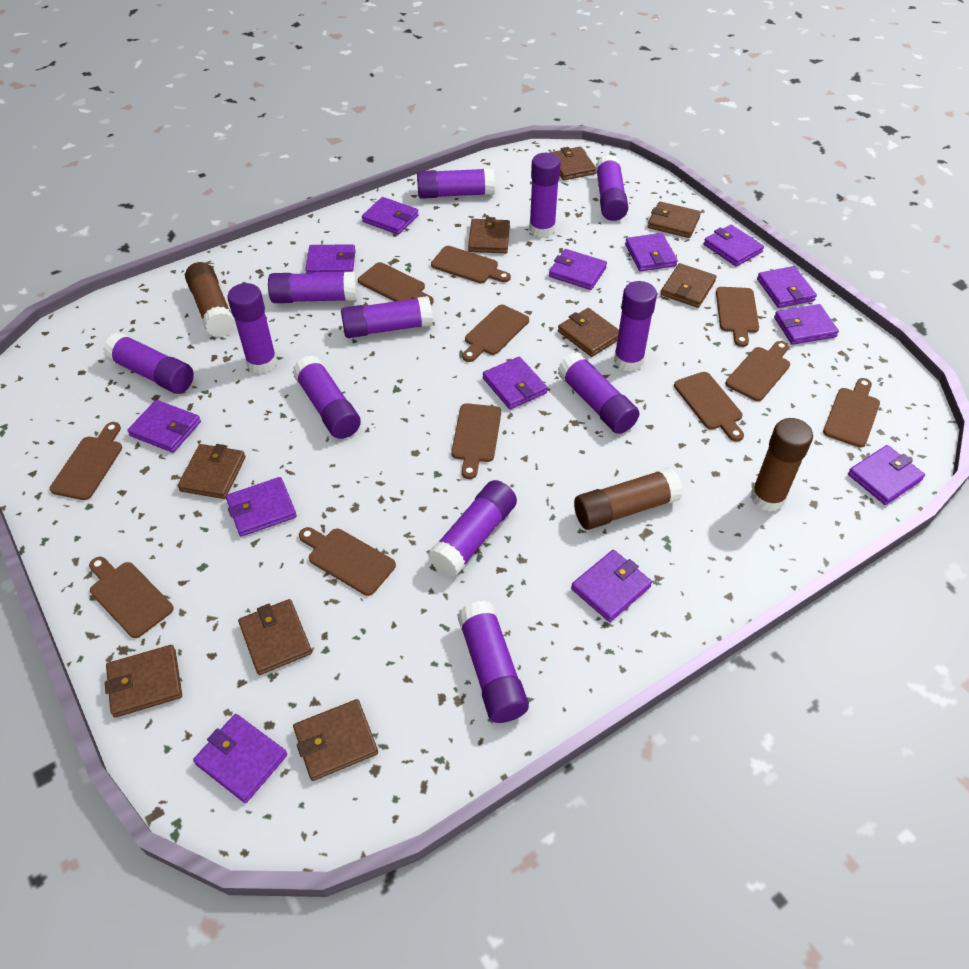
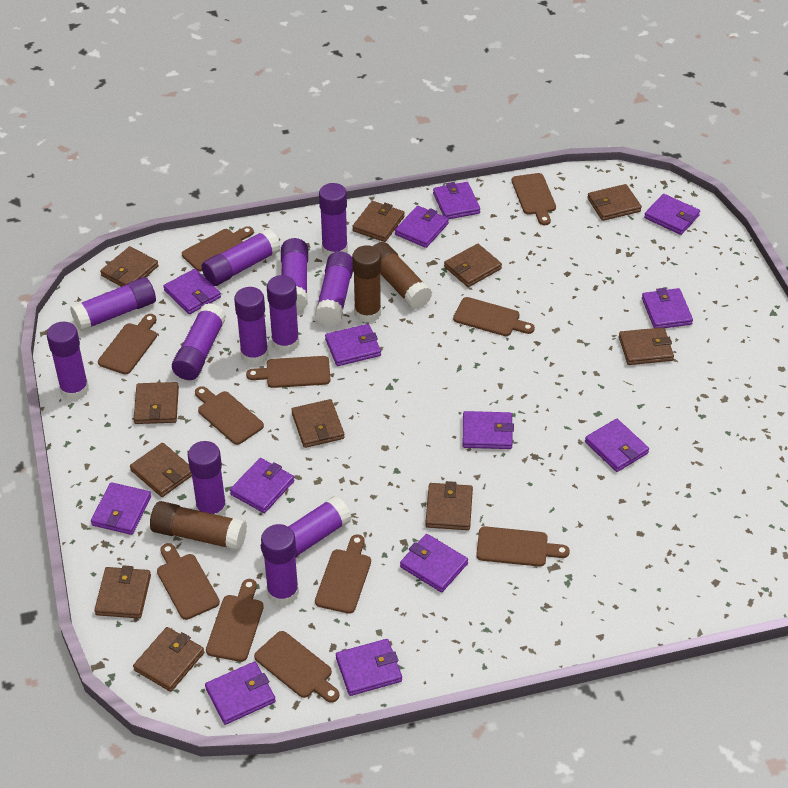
brown wallet: 9 -> 11

